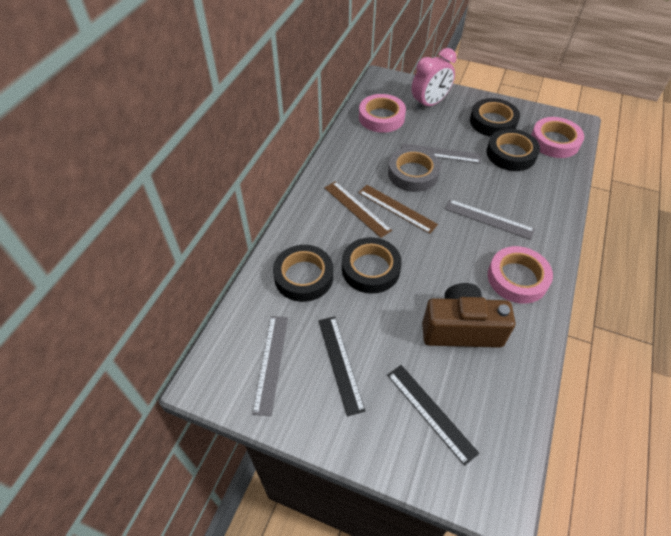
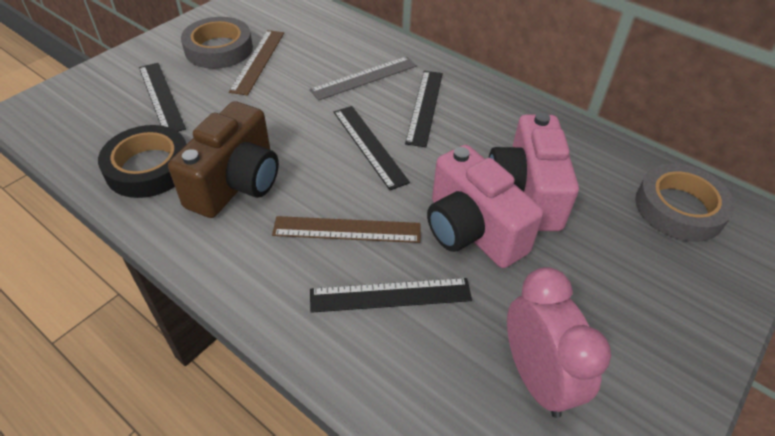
black ruler: 2 -> 4
black tape: 4 -> 1
grey ruler: 3 -> 1
grey tape: 1 -> 2
pink camera: 0 -> 2
pink tape: 3 -> 0

